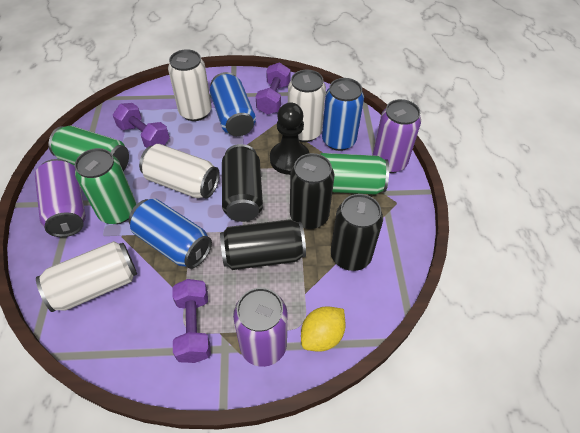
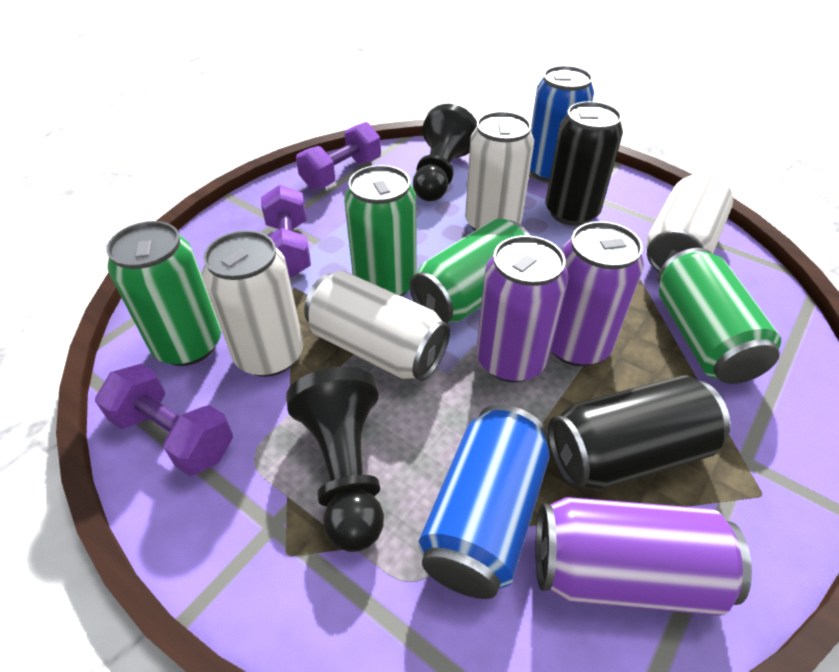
black can: 4 -> 2
black pawn: 1 -> 2
blue can: 3 -> 2
green can: 3 -> 4
yellow lemon: 1 -> 0

